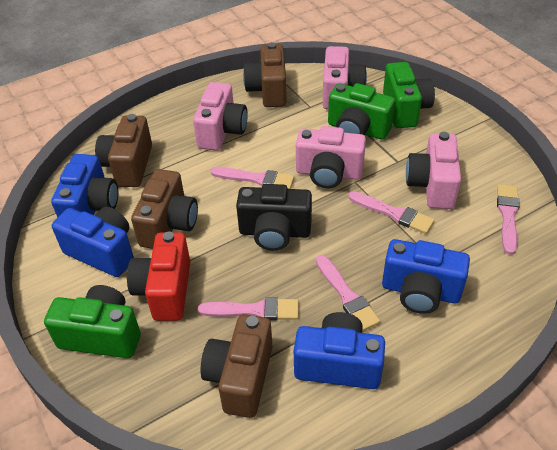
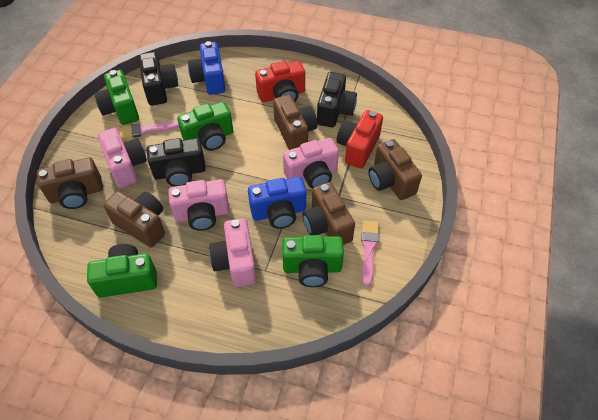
black camera: 1 -> 3
blue camera: 4 -> 2
brown camera: 4 -> 5
green camera: 3 -> 4
pink brush: 5 -> 2
red camera: 1 -> 2

